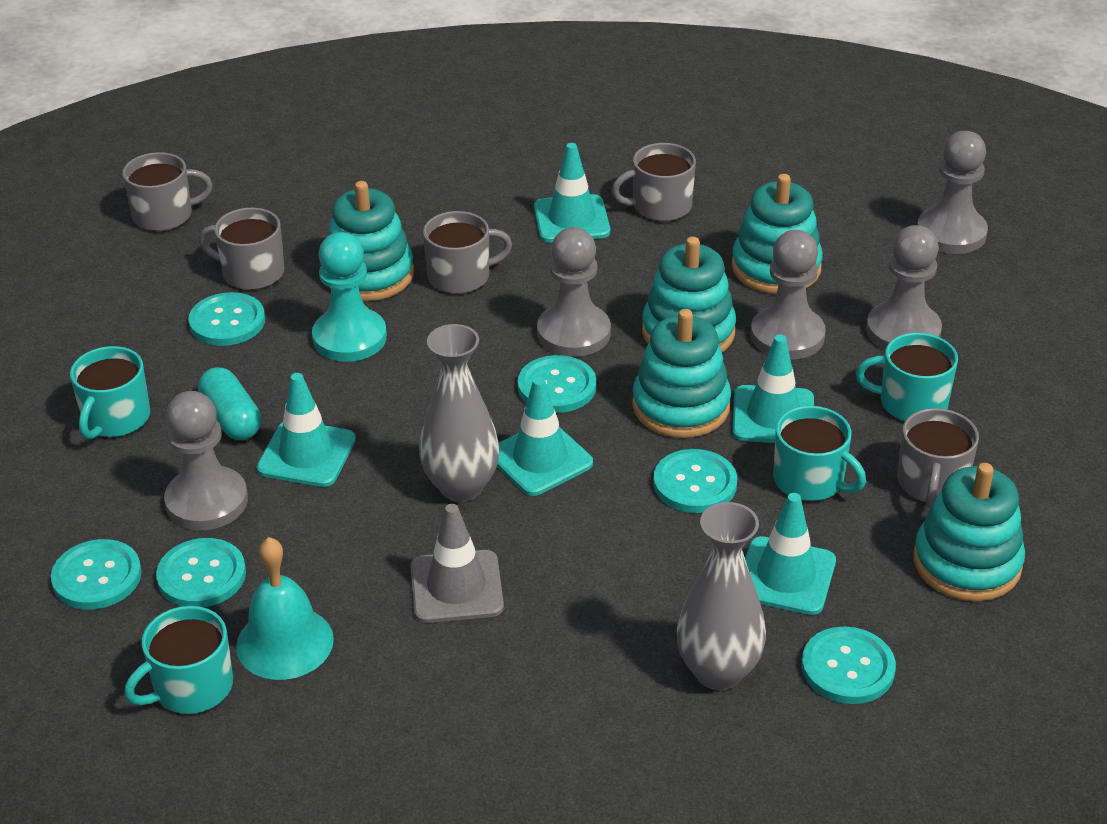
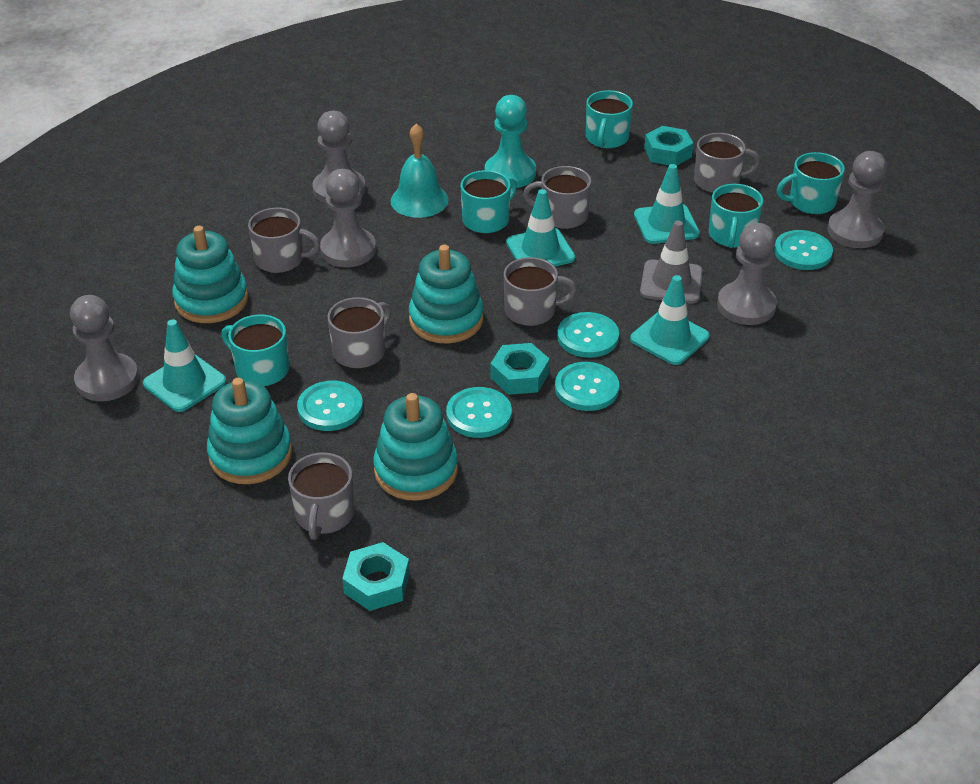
grey mug: 5 -> 6
grey vase: 2 -> 0
turquoise button: 6 -> 5
turquoise capsule: 1 -> 0
turquoise mug: 4 -> 5
turquoise nut: 0 -> 3
turquoise stacking toy: 5 -> 4
turquoise traffic cone: 5 -> 4

